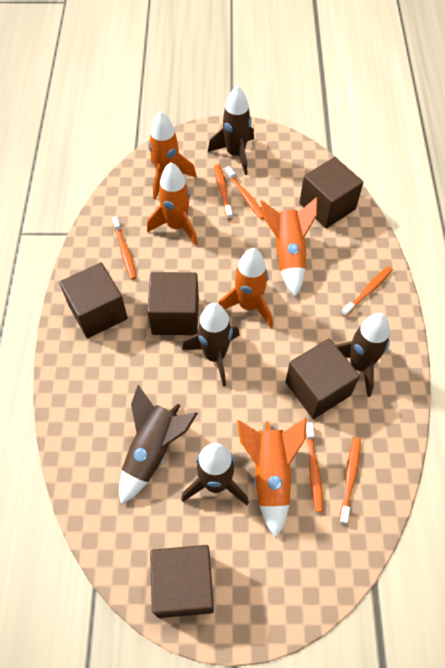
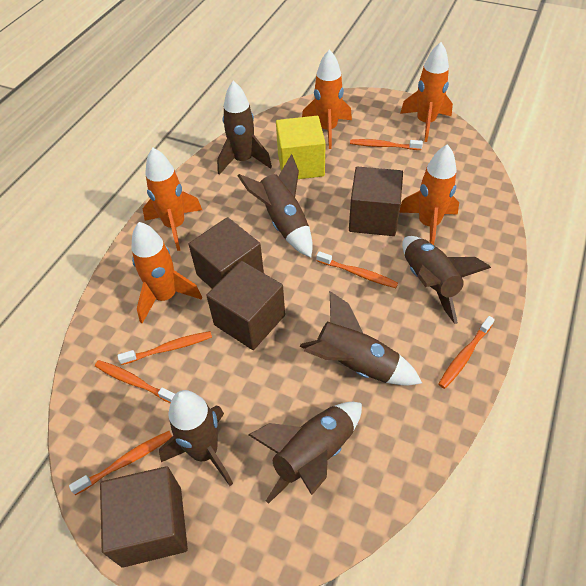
brown cube: 5 -> 4
brown rocket: 5 -> 6
yellow cube: 0 -> 1

